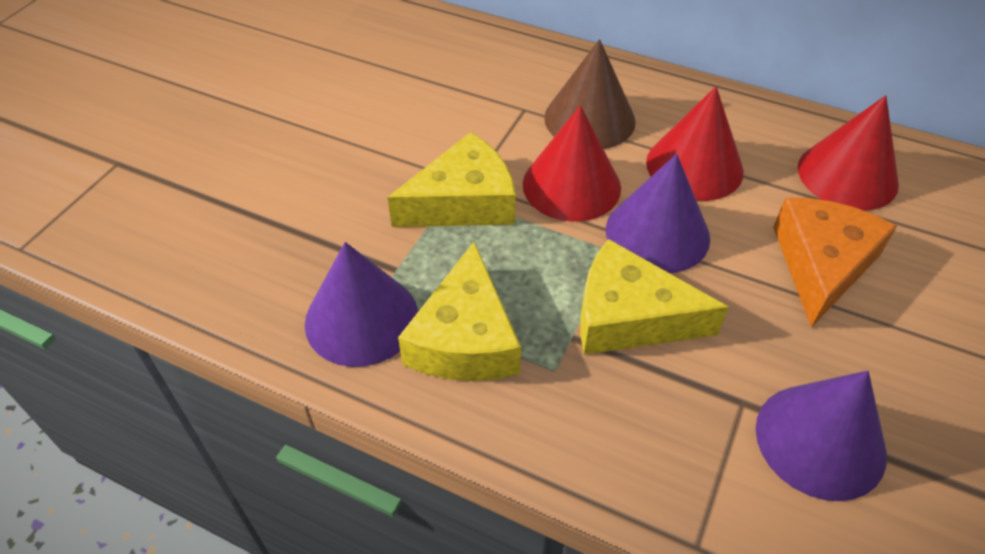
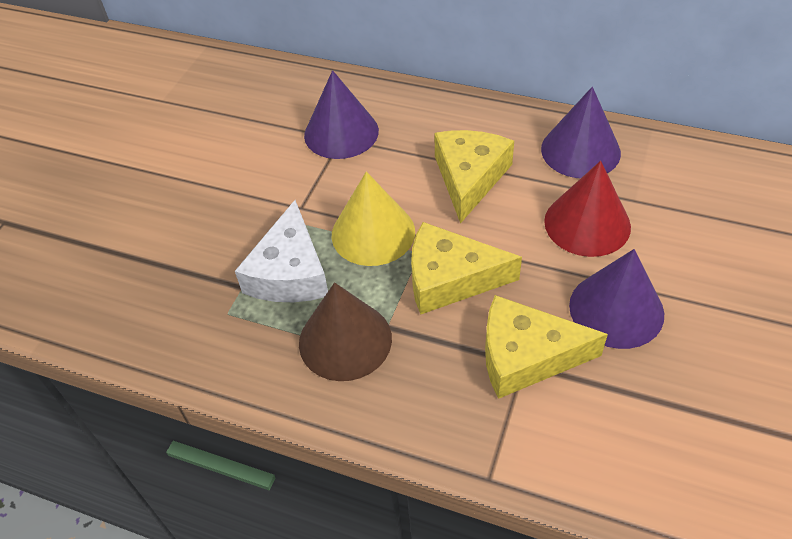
orange cheese: 1 -> 0
red cone: 3 -> 1
white cheese: 0 -> 1
yellow cone: 0 -> 1

